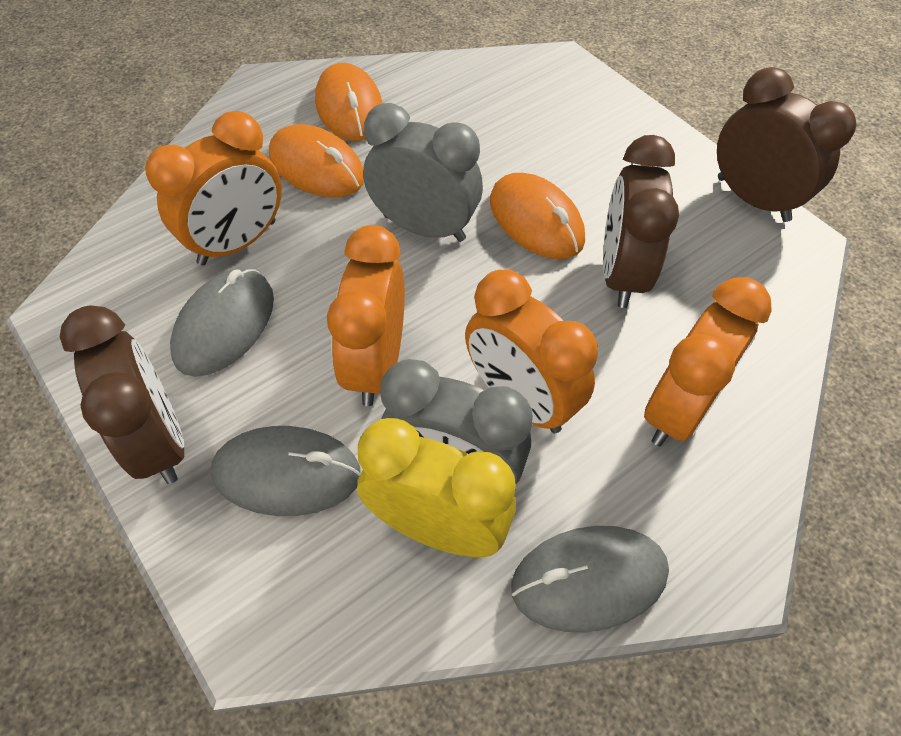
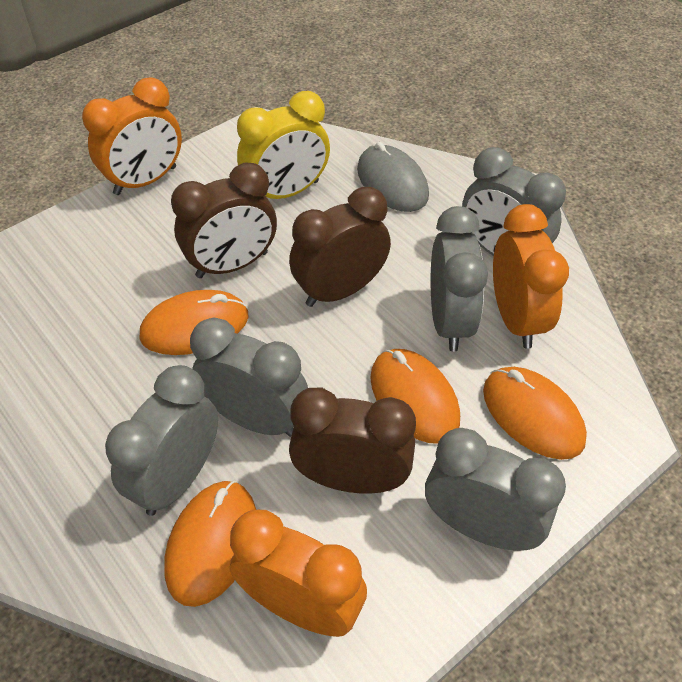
grey clock: 2 -> 5
grey mouse: 3 -> 1
orange clock: 4 -> 3
orange mouse: 3 -> 4

